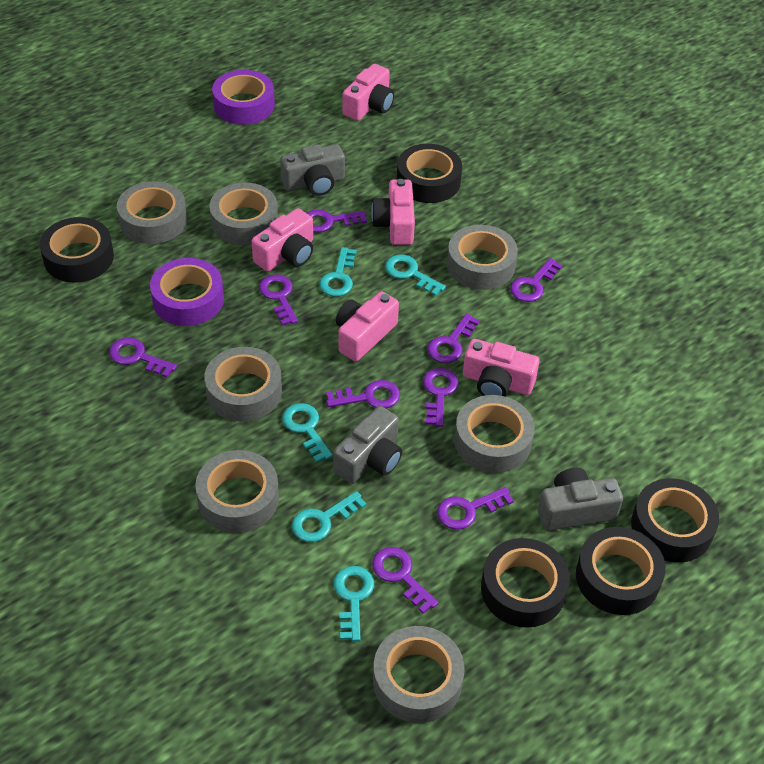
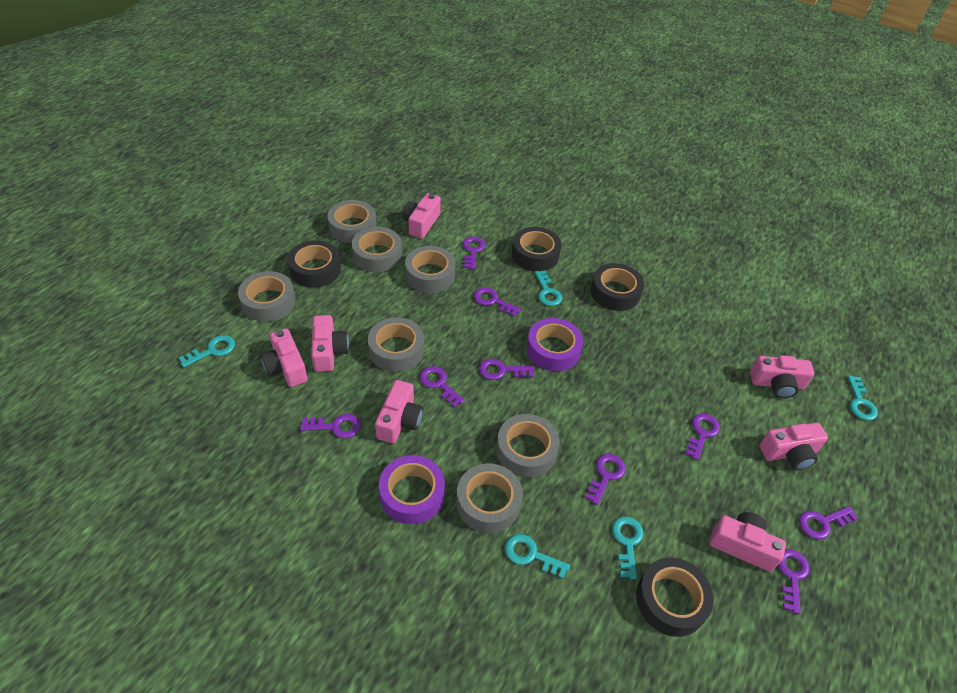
black tape: 5 -> 4
grey camera: 3 -> 0
pink camera: 5 -> 7

